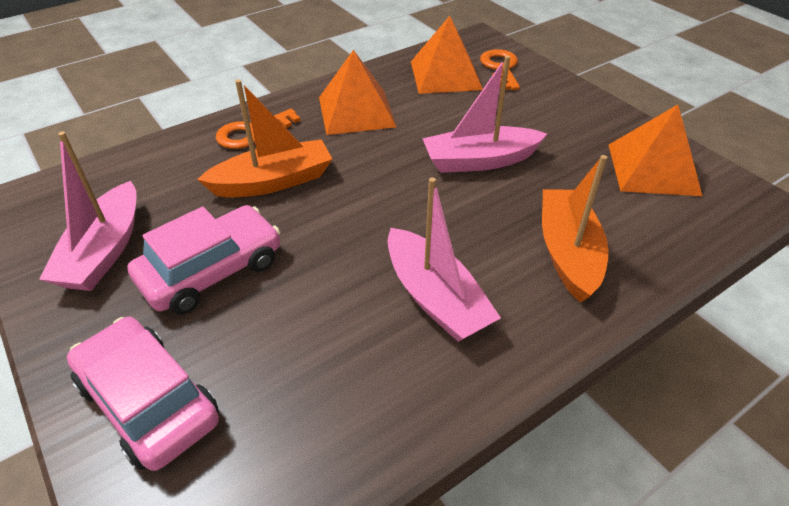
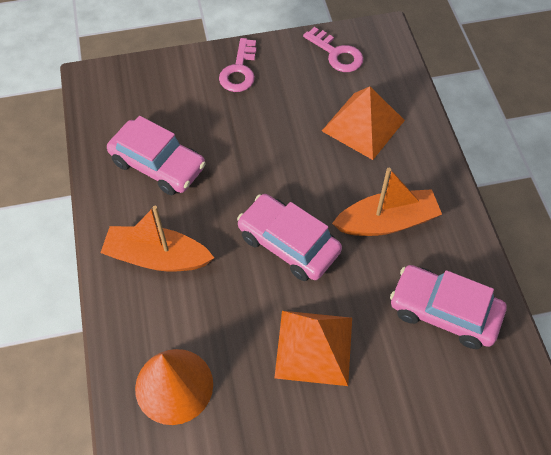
orange cone: 0 -> 1
orange key: 2 -> 0
orange pyramid: 3 -> 2
pink boat: 3 -> 0
pink car: 2 -> 3
pink key: 0 -> 2

